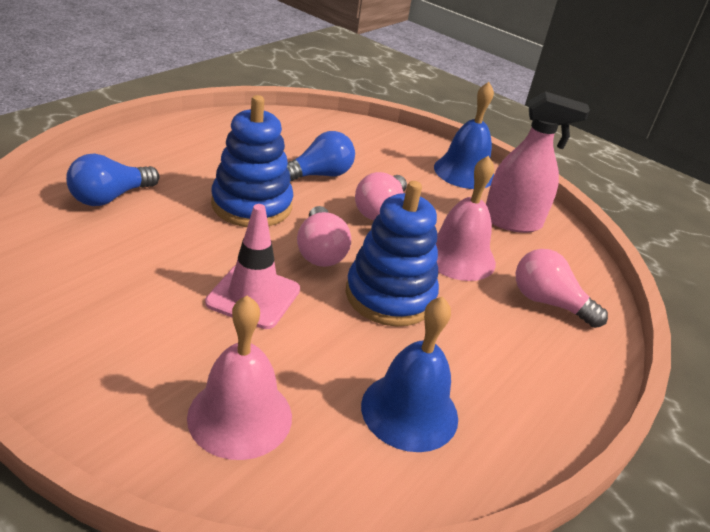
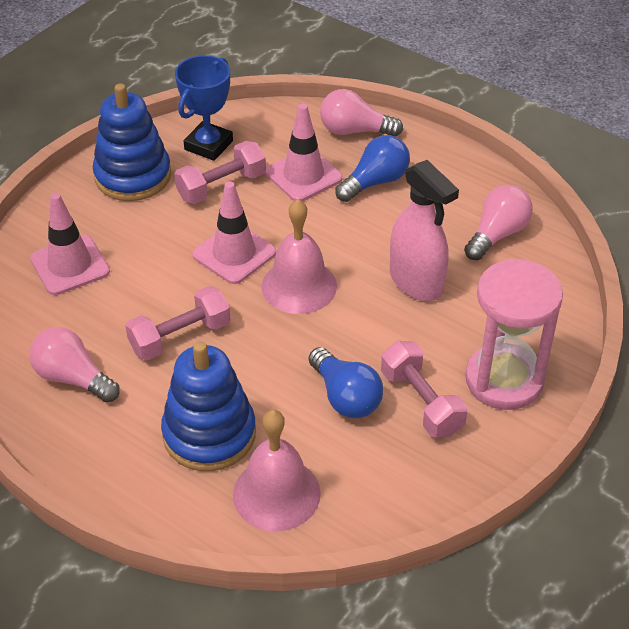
blue bell: 2 -> 0
blue trophy: 0 -> 1
pink dumbbell: 0 -> 3
pink hourglass: 0 -> 1
pink traffic cone: 1 -> 3

